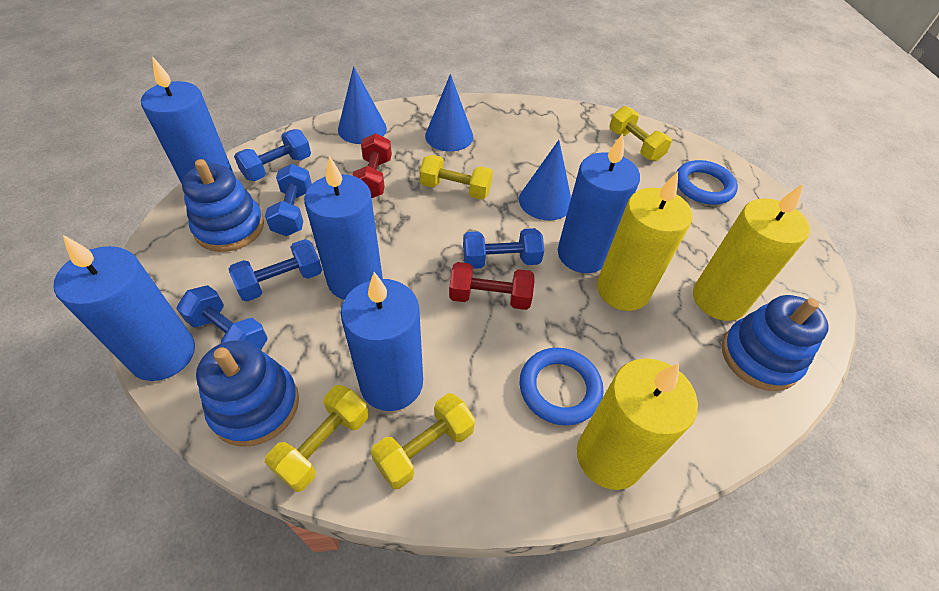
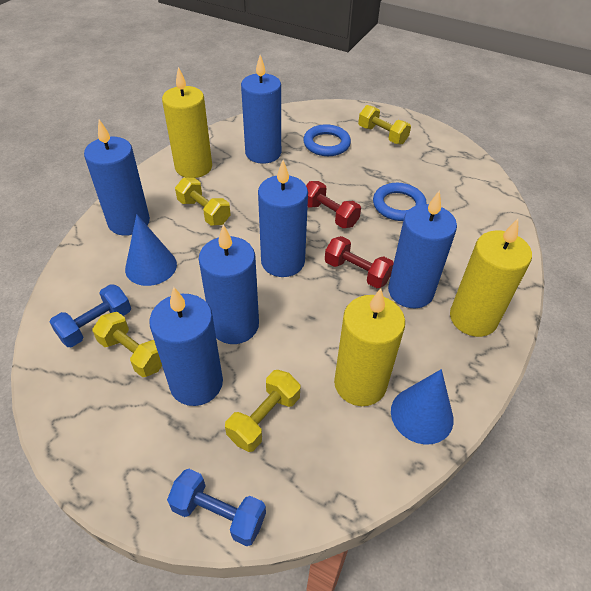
blue candle: 5 -> 6
blue cone: 3 -> 2
blue dumbbell: 5 -> 2
blue stacking toy: 3 -> 0

